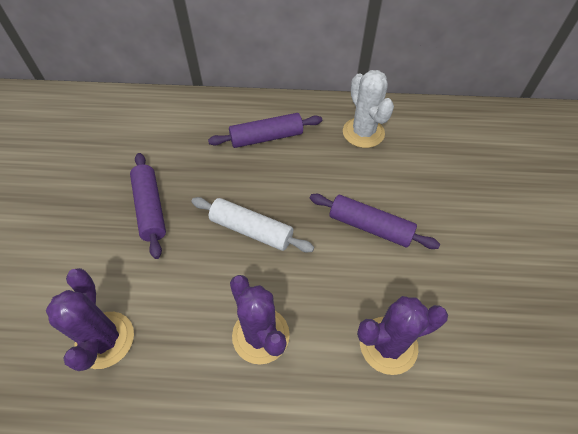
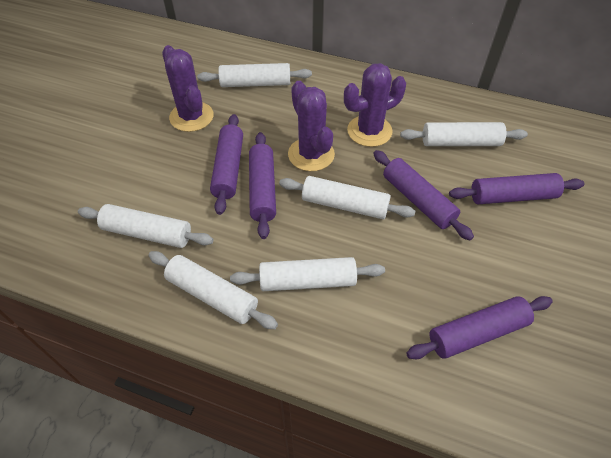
purple rolling pin: 3 -> 5
white cactus: 1 -> 0
white rolling pin: 1 -> 6

